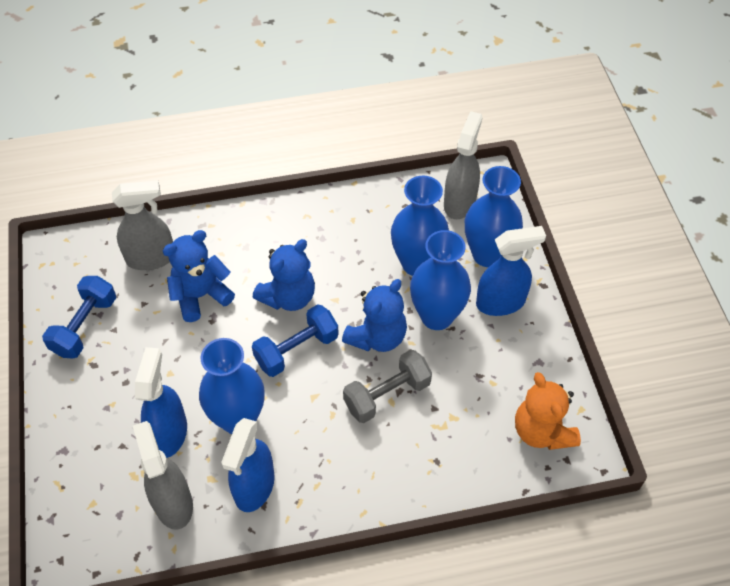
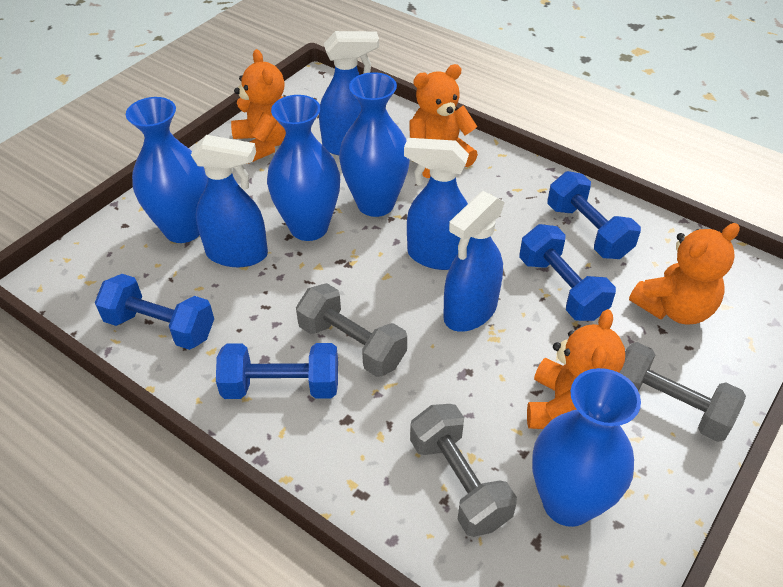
blue dumbbell: 2 -> 4
blue spray bottle: 3 -> 4
blue teddy bear: 3 -> 0
grey dumbbell: 1 -> 3
grey spray bottle: 3 -> 0
orange teddy bear: 1 -> 4

